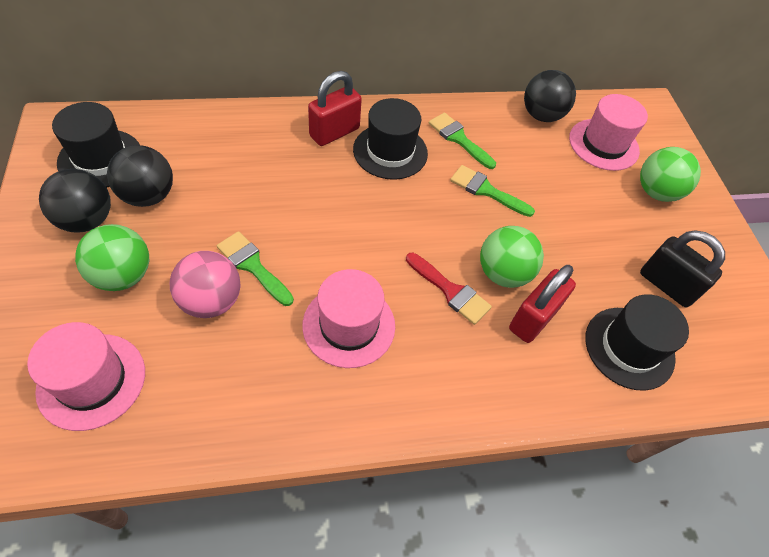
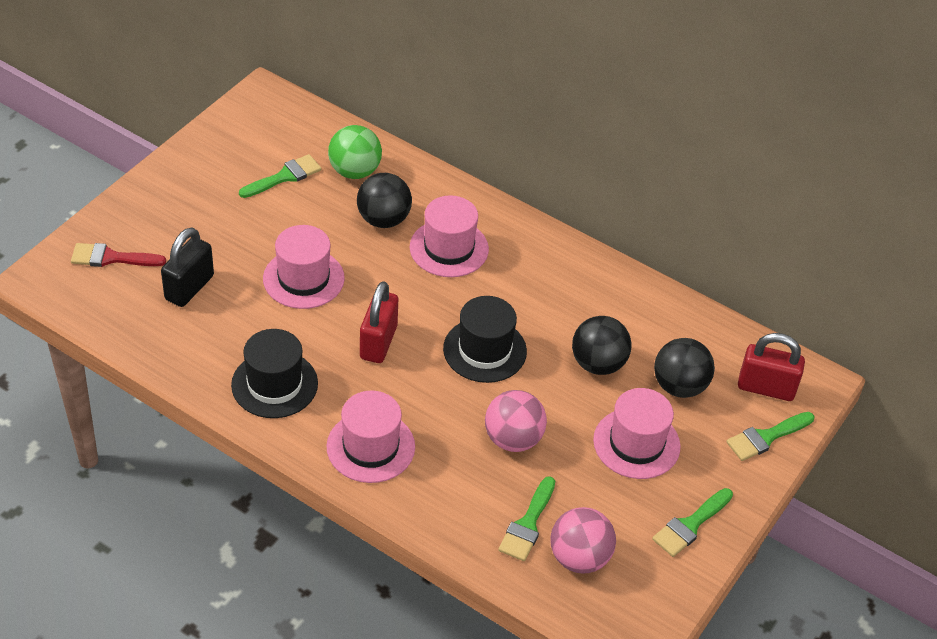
black hat: 3 -> 2
green ball: 3 -> 1
green brush: 3 -> 4
pink ball: 1 -> 2
pink hat: 3 -> 4

